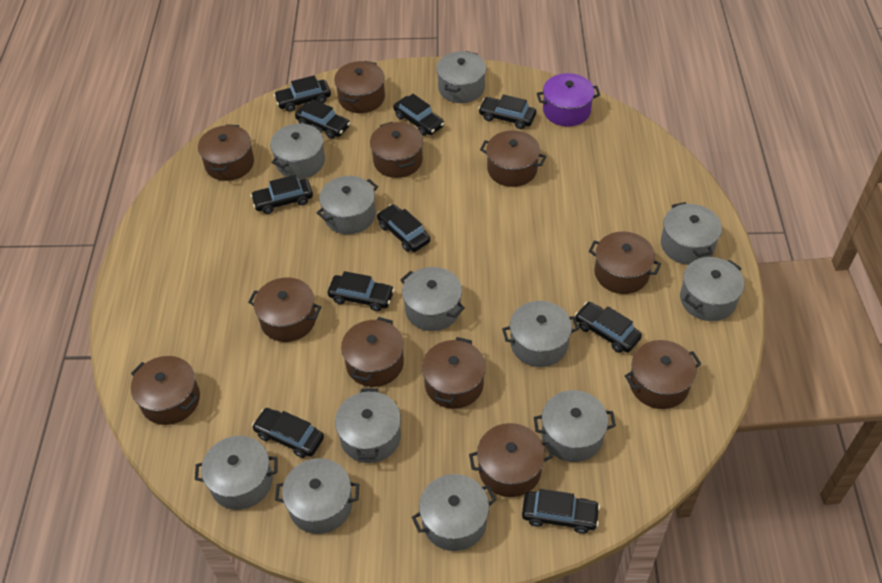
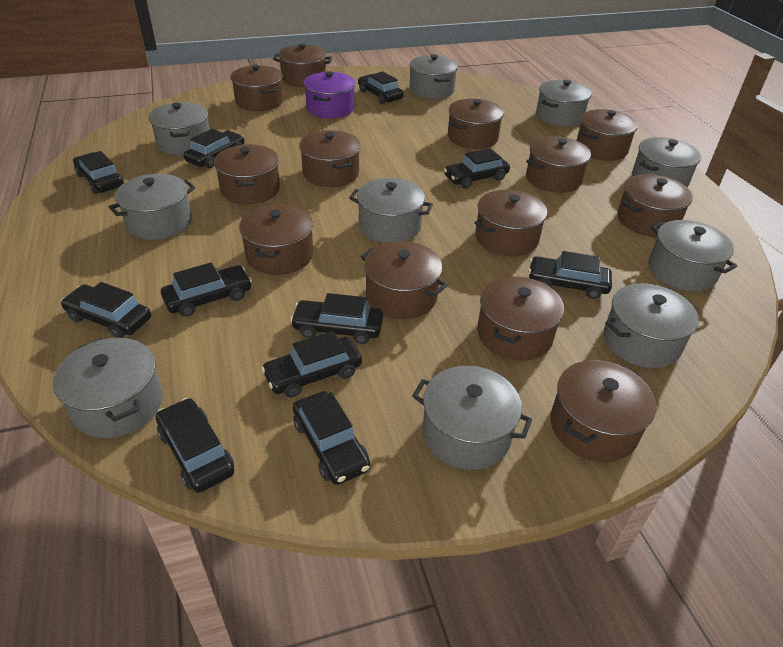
black car: 10 -> 11
brown pot: 11 -> 13
grey pot: 12 -> 10

